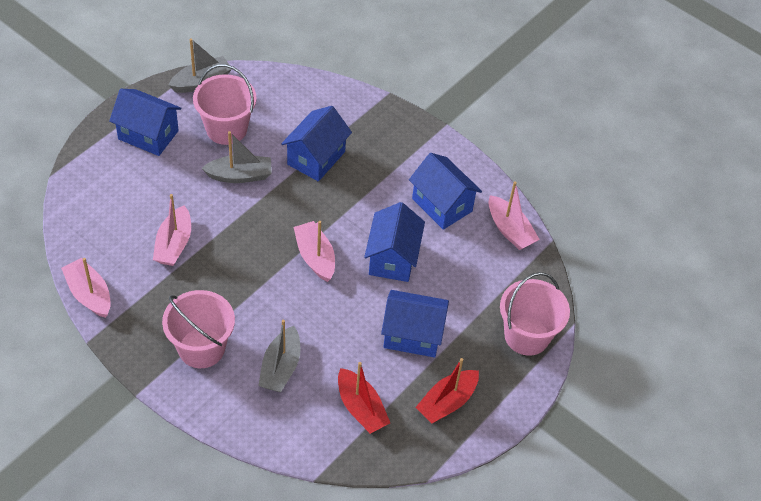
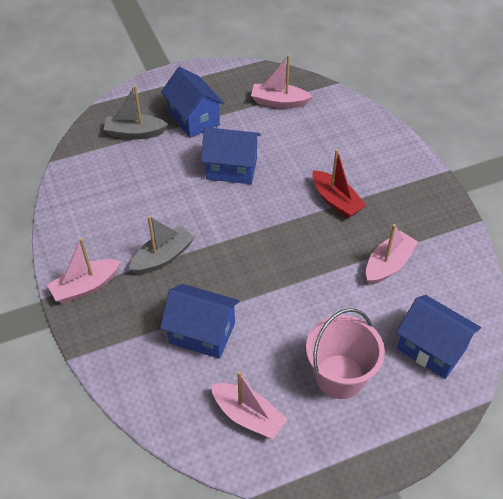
blue house: 5 -> 4
grey boat: 3 -> 2
pink bucket: 3 -> 1
red boat: 2 -> 1

